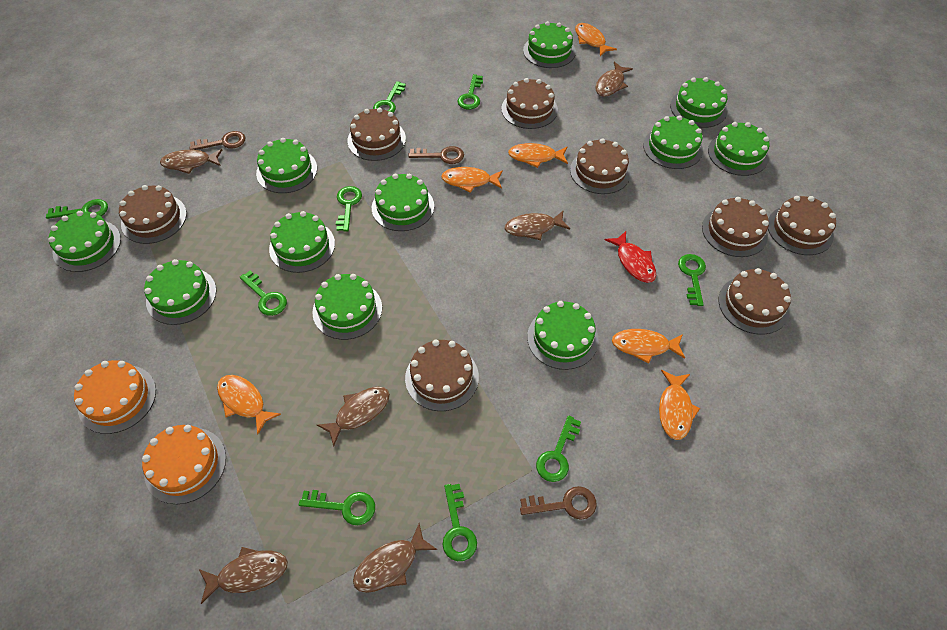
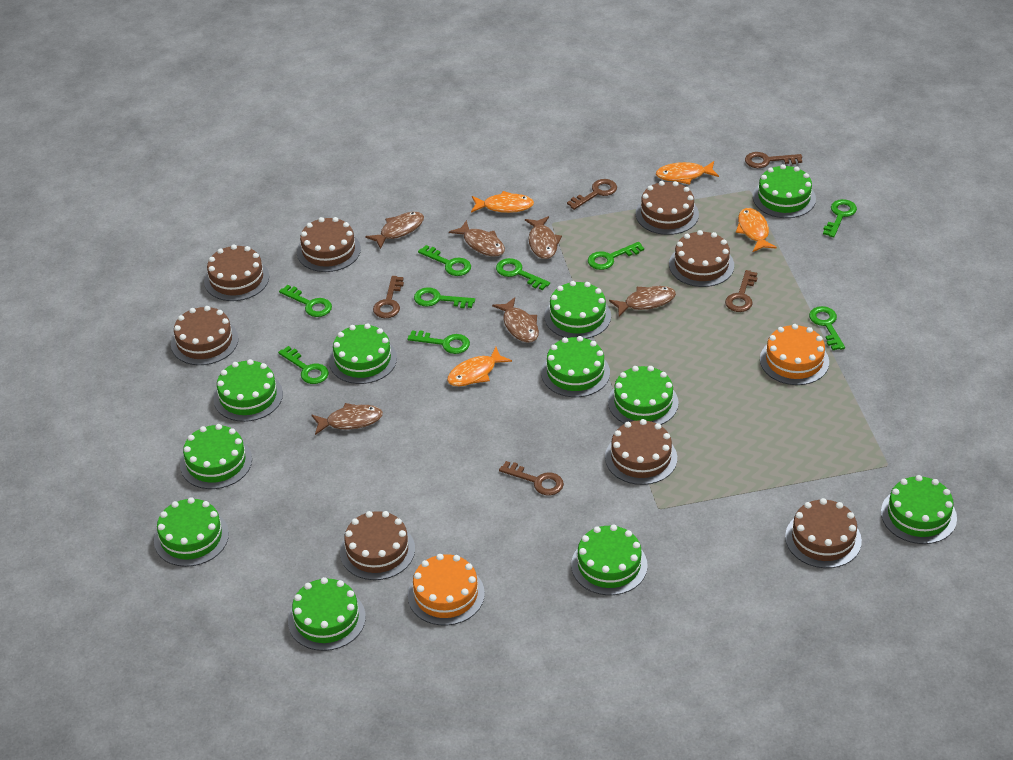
brown key: 3 -> 5
orange fish: 6 -> 4
red fish: 1 -> 0

